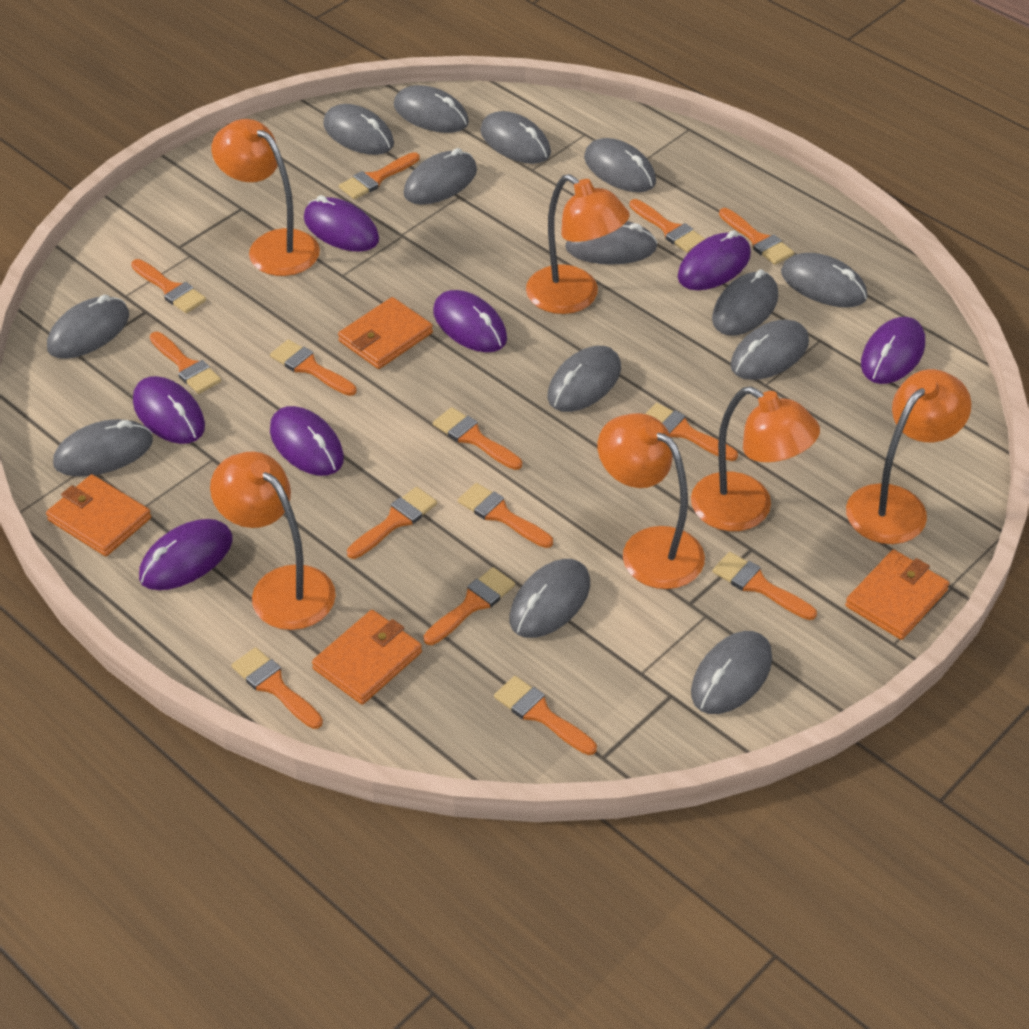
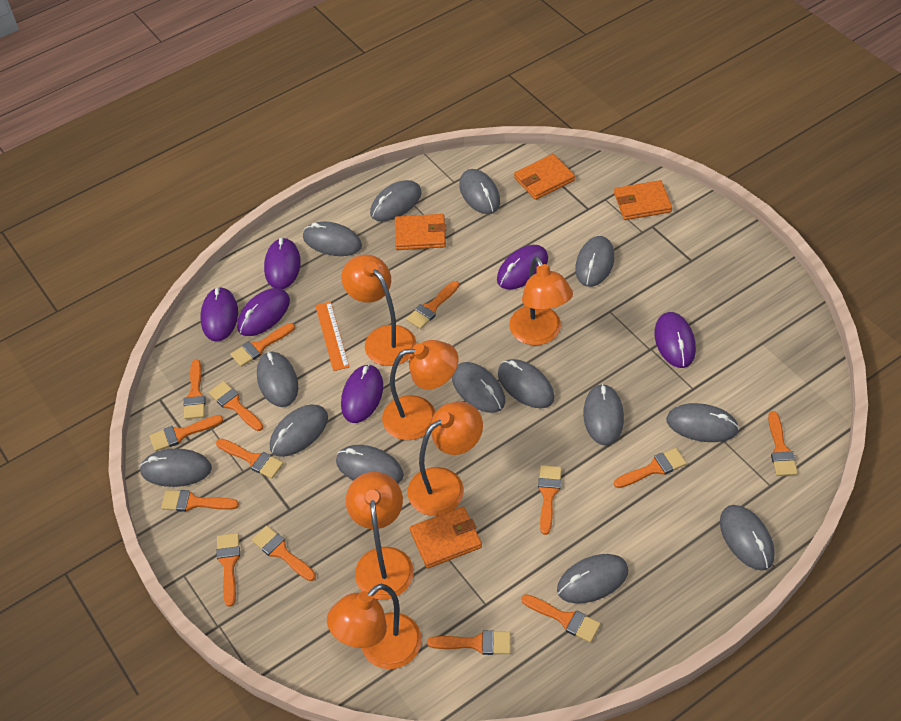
orange ruler: 0 -> 1
purple mouse: 7 -> 6

